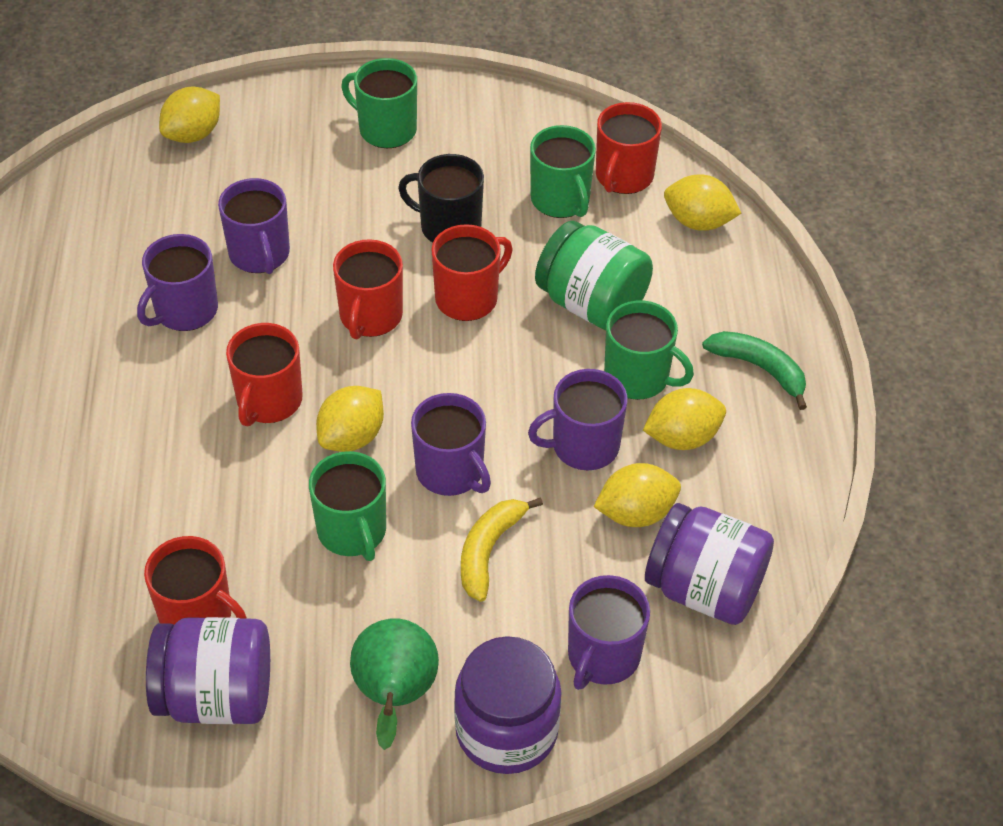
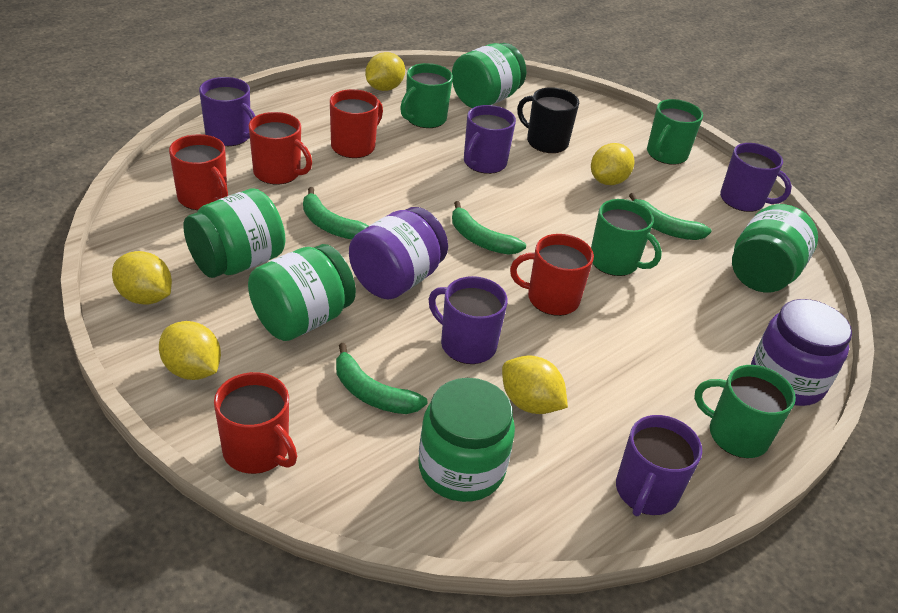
green banana: 1 -> 4
green jar: 1 -> 5
green pear: 1 -> 0
purple jar: 3 -> 2
yellow banana: 1 -> 0

